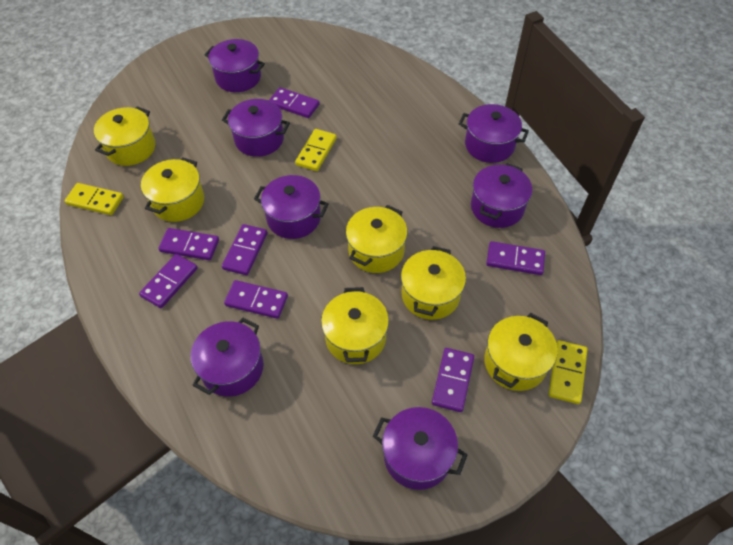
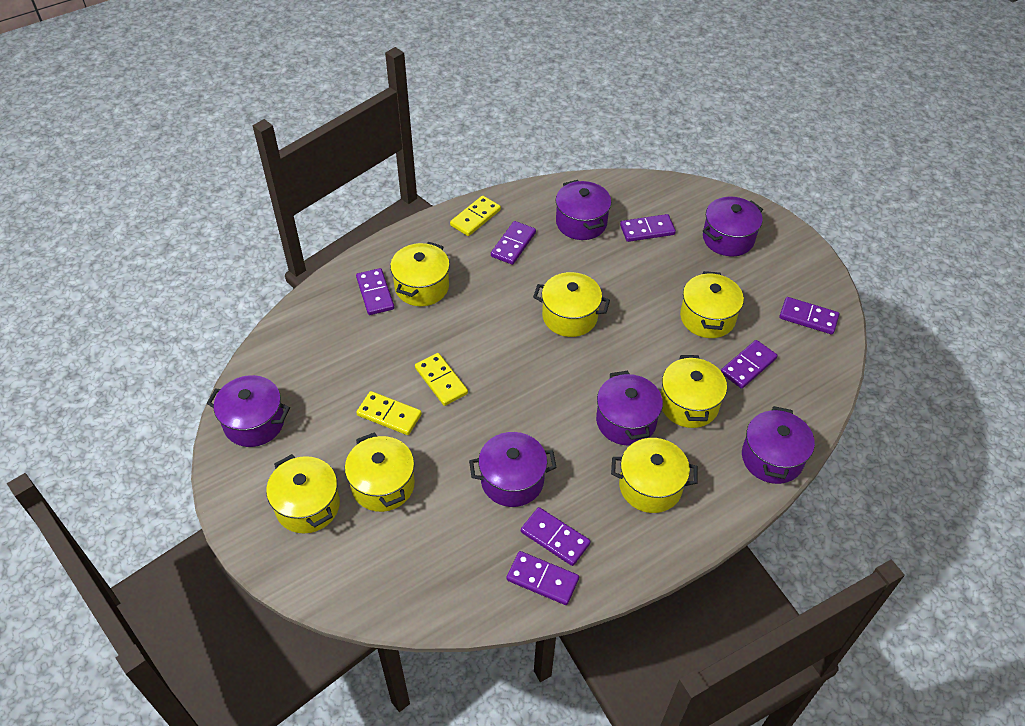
purple pot: 7 -> 6
yellow pot: 6 -> 7

